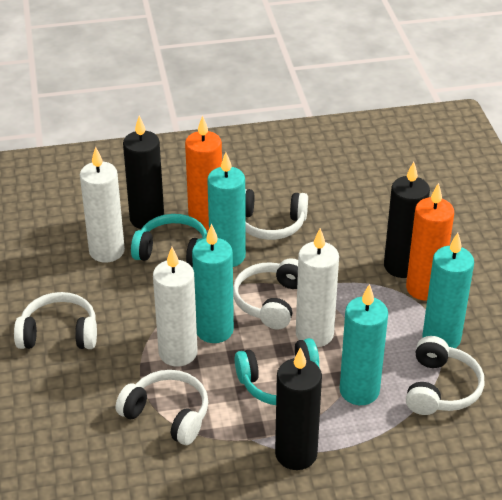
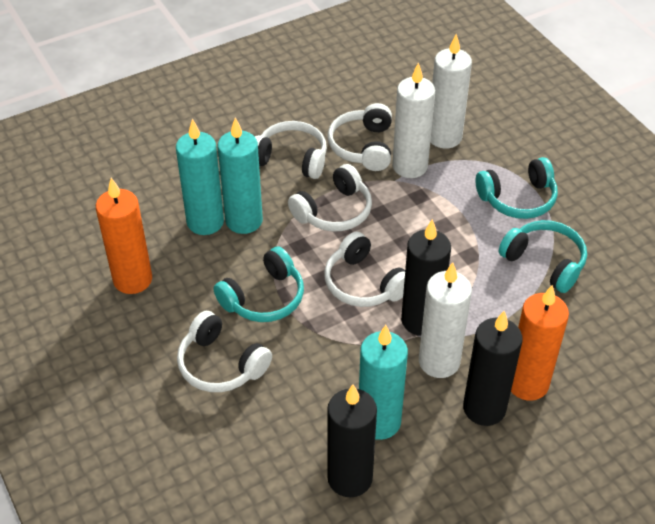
turquoise candle: 4 -> 3
turquoise headphones: 2 -> 3

